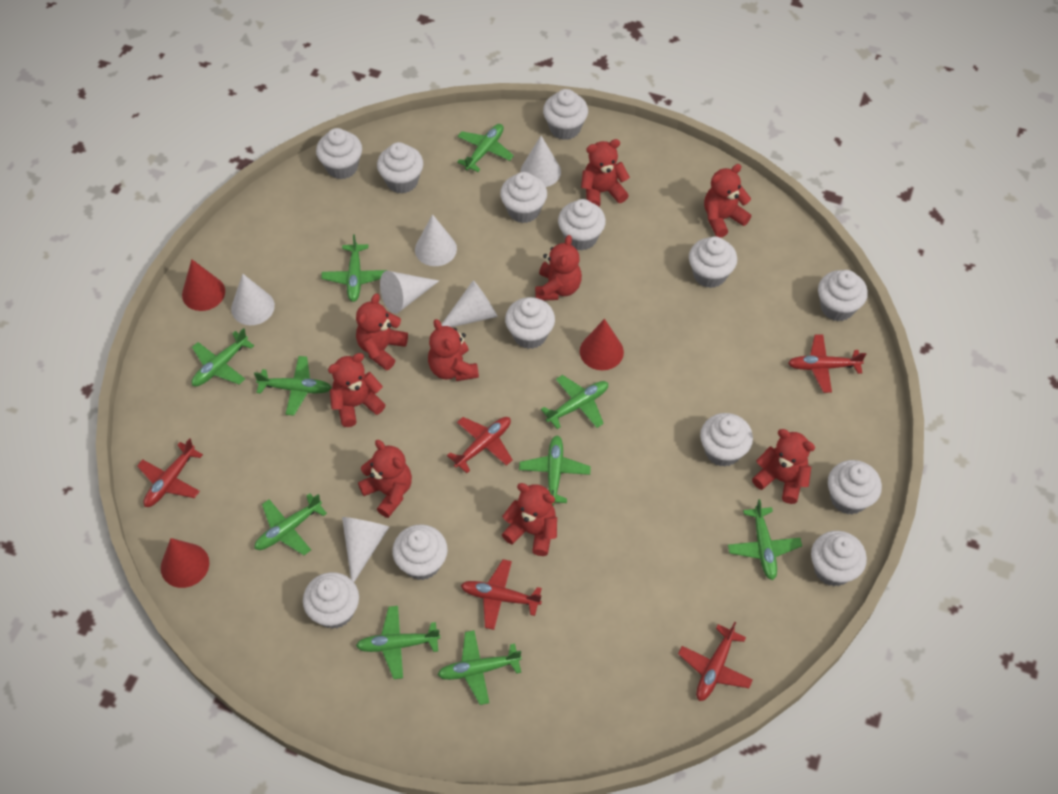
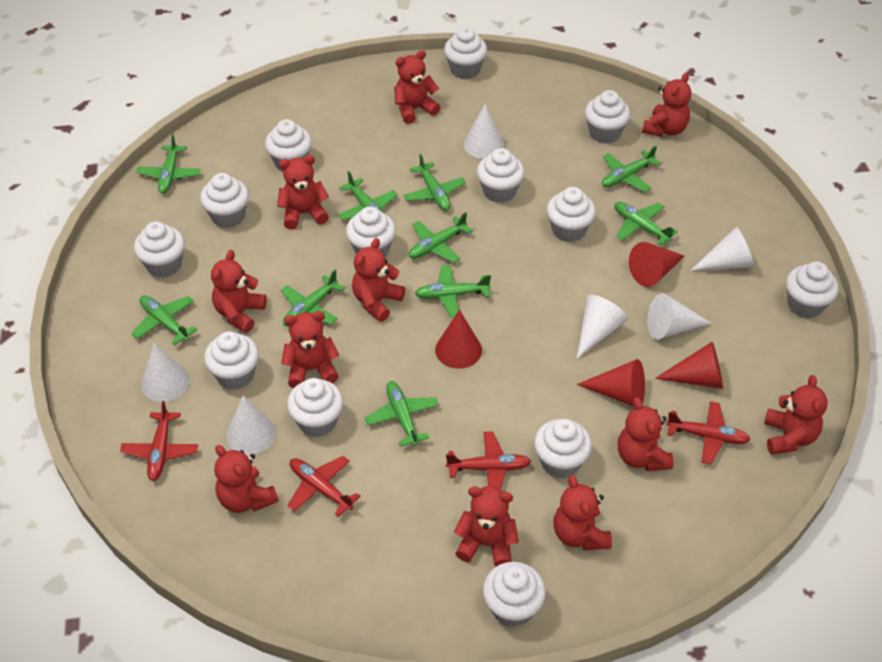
red cone: 3 -> 4
red plane: 5 -> 4
red teddy bear: 9 -> 11

